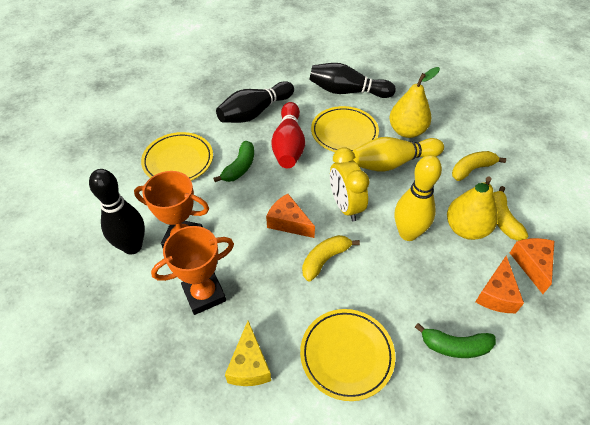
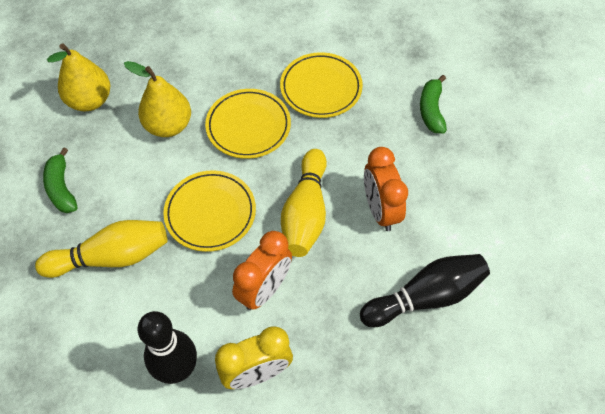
black bowling pin: 3 -> 2
orange cheese: 3 -> 0
orange clock: 0 -> 2
orange trophy: 2 -> 0
red bowling pin: 1 -> 0
yellow banana: 3 -> 0
yellow cheese: 1 -> 0

